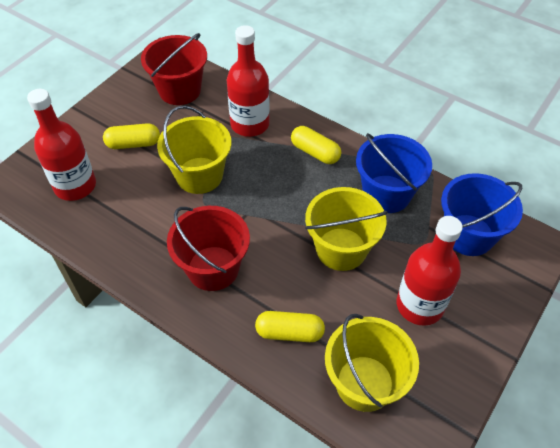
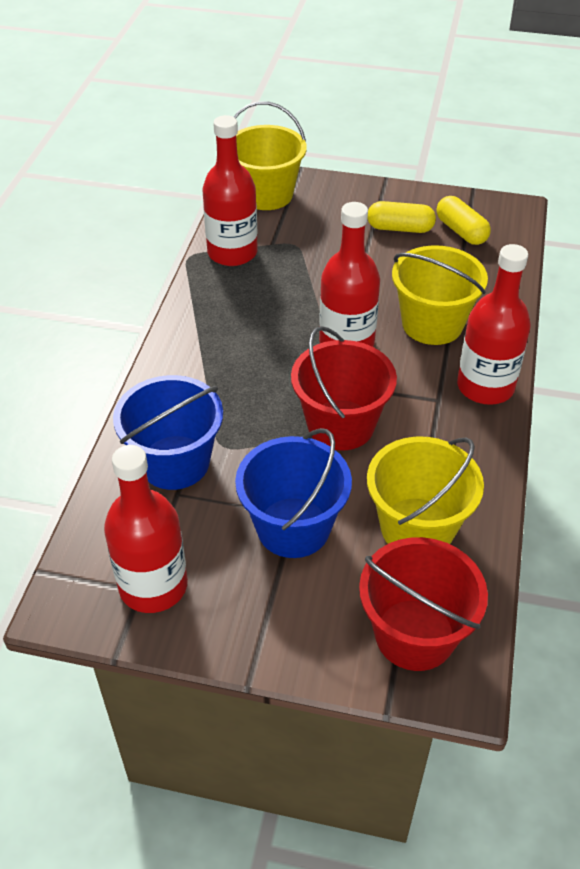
red bottle: 3 -> 4
yellow capsule: 3 -> 2

